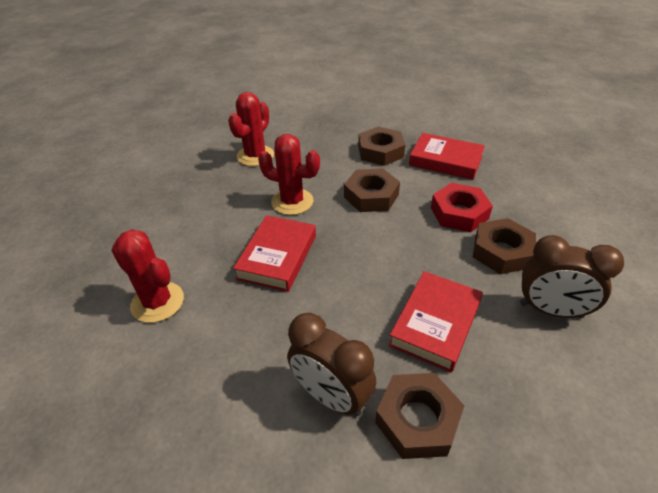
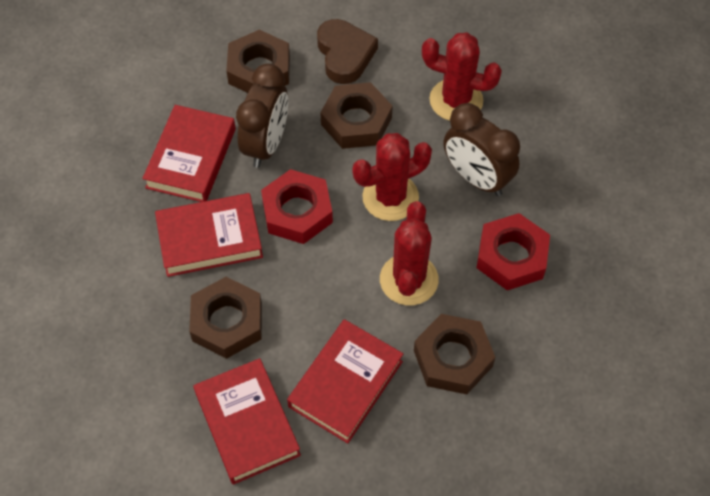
brown heart: 0 -> 1
red book: 3 -> 4
red nut: 1 -> 2

